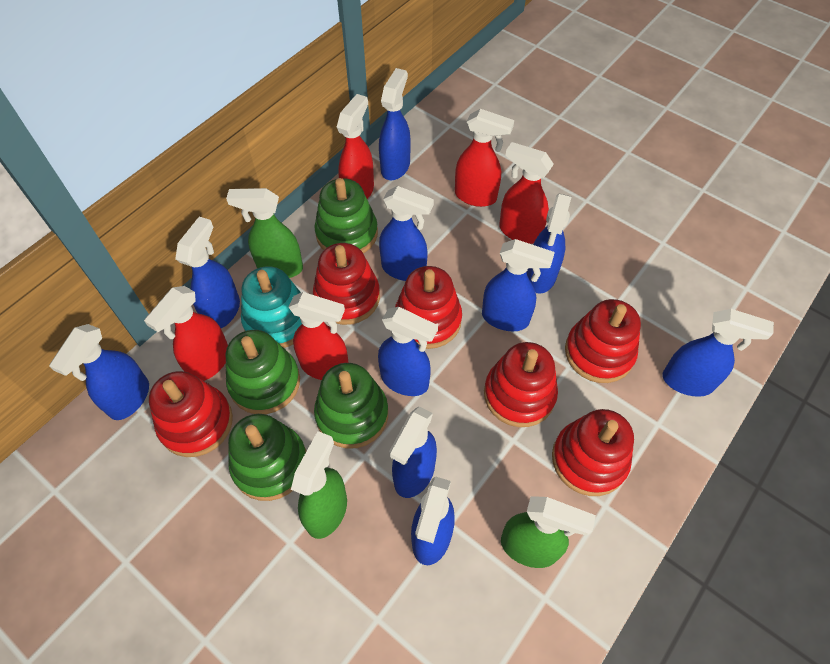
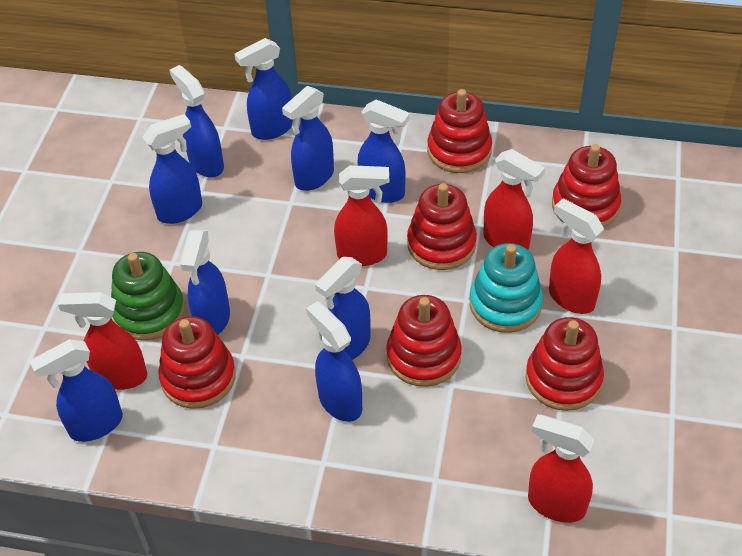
blue spray bottle: 10 -> 9
green spray bottle: 3 -> 0
green stacking toy: 4 -> 1

